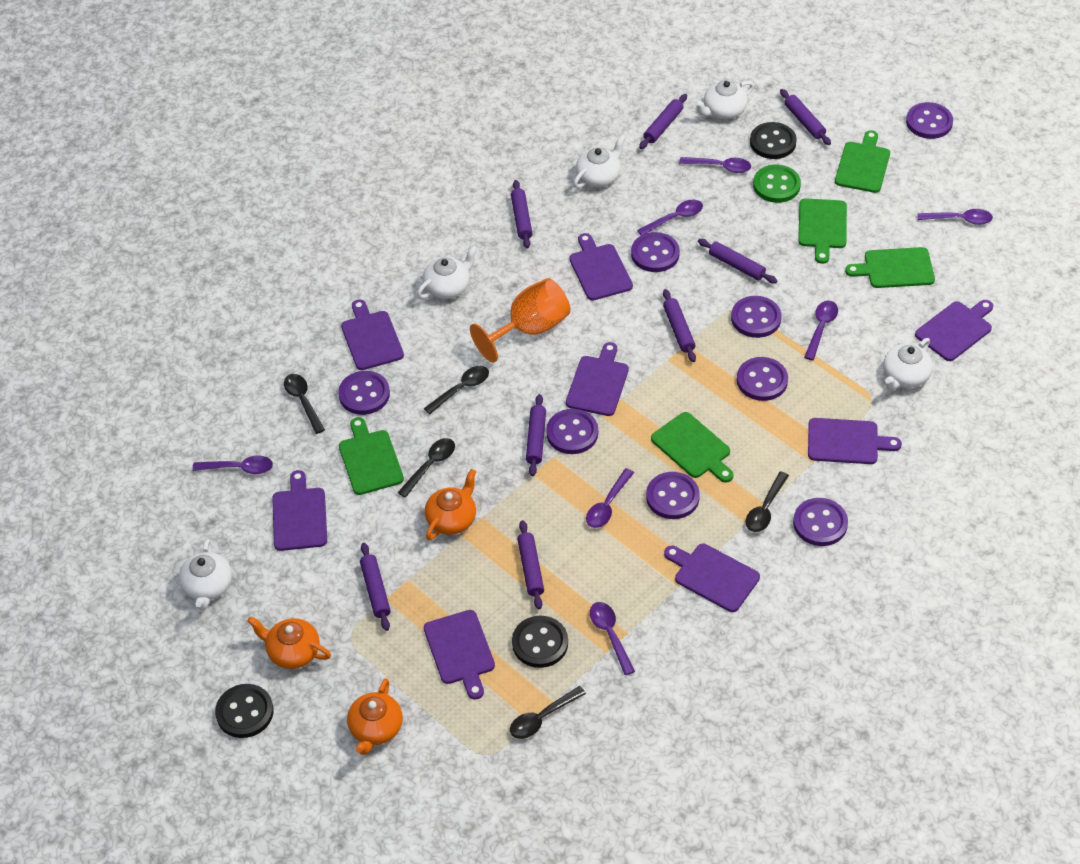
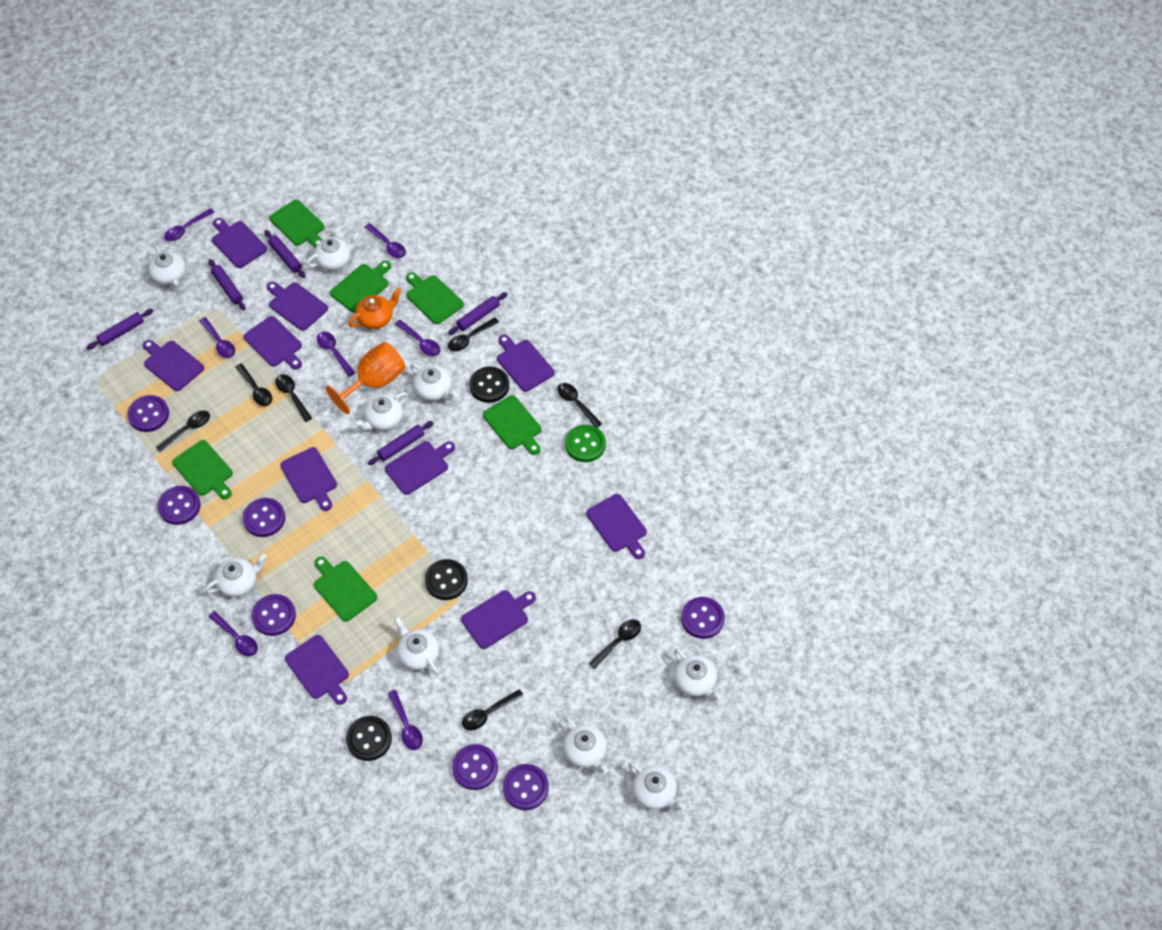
black spoon: 5 -> 7
green cutting board: 5 -> 6
orange teapot: 3 -> 1
purple button: 8 -> 7
purple cutting board: 8 -> 10
purple rolling pin: 8 -> 5
white teapot: 5 -> 9

